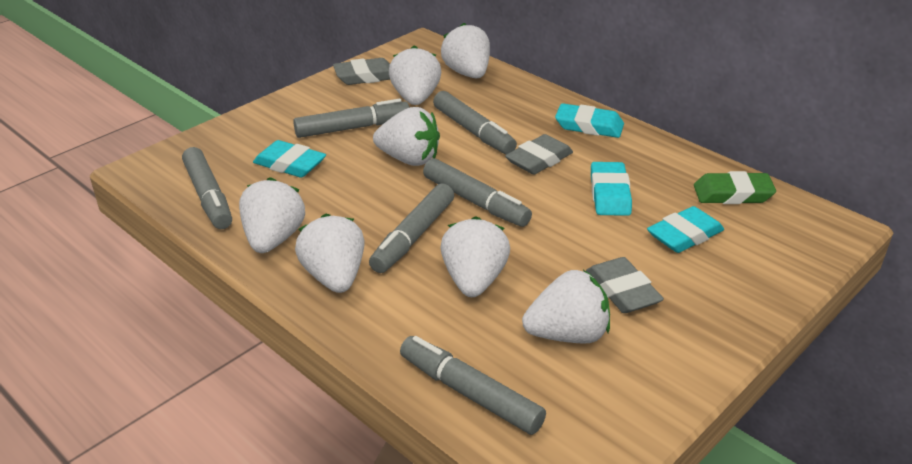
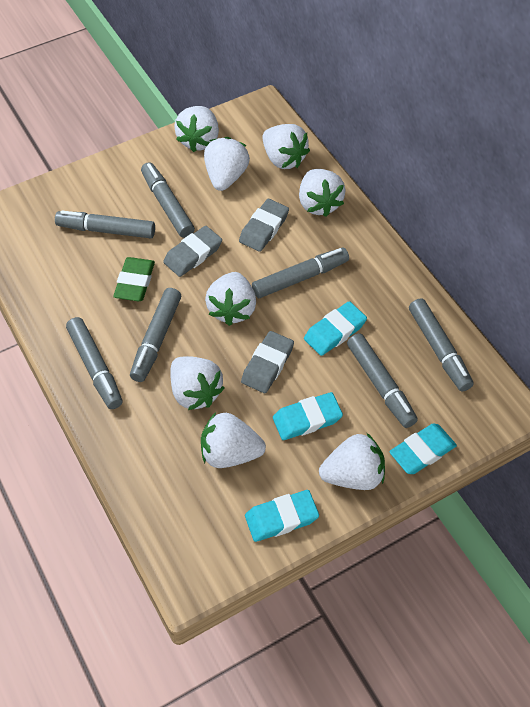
grey marker: 6 -> 7
white strawberry: 7 -> 8

